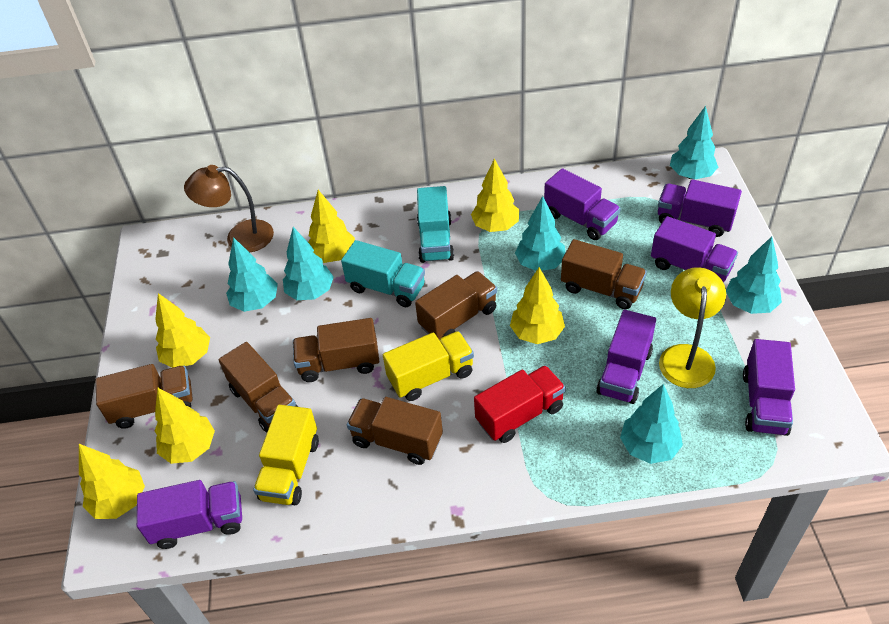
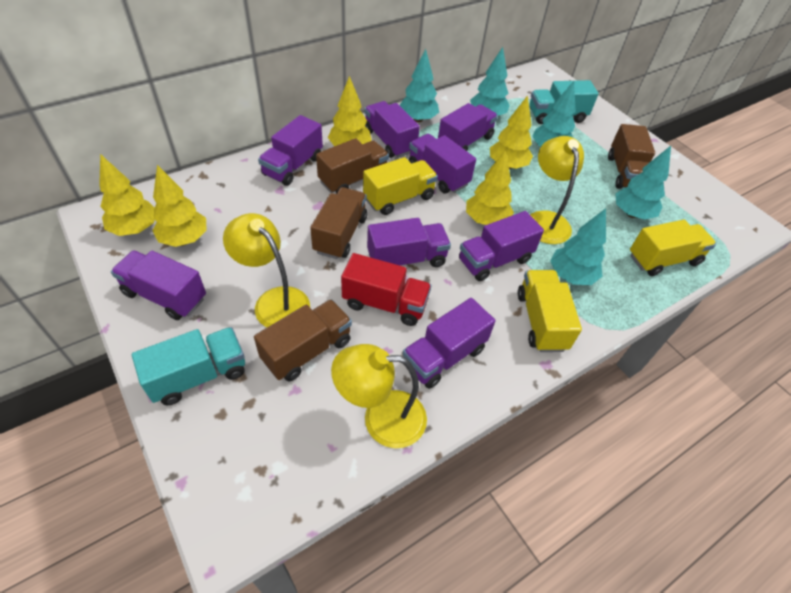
brown lamp: 1 -> 0
brown truck: 6 -> 4
purple truck: 6 -> 8
turquoise tree: 6 -> 5
yellow lamp: 1 -> 3
yellow tree: 6 -> 5
yellow truck: 2 -> 3

